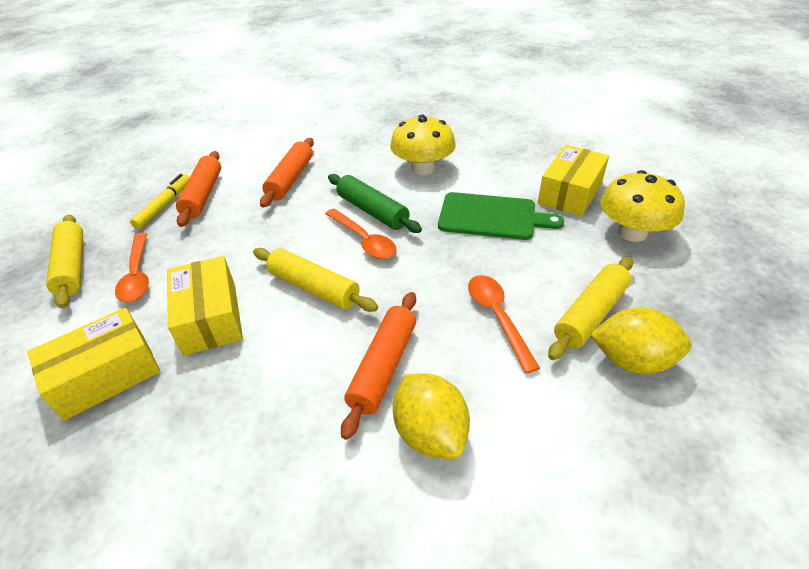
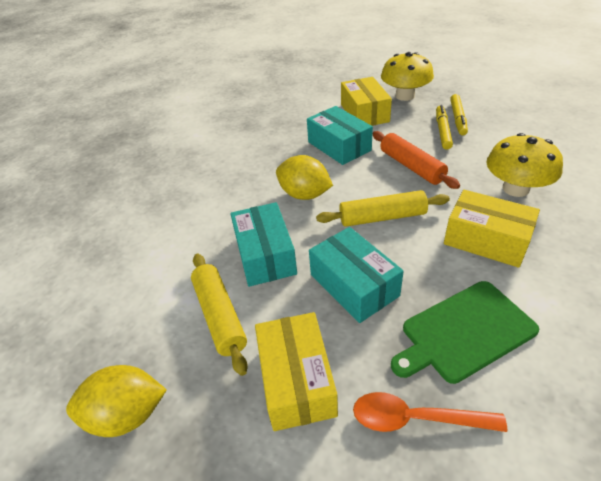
green rolling pin: 1 -> 0
orange rolling pin: 3 -> 1
orange spoon: 3 -> 1
turquoise box: 0 -> 3
yellow marker: 1 -> 2
yellow rolling pin: 3 -> 2

